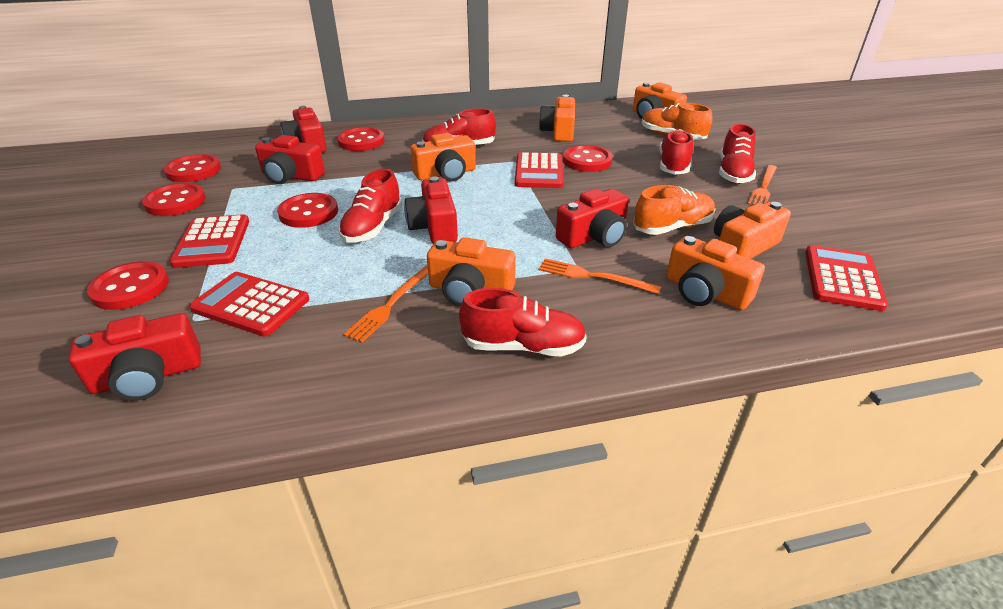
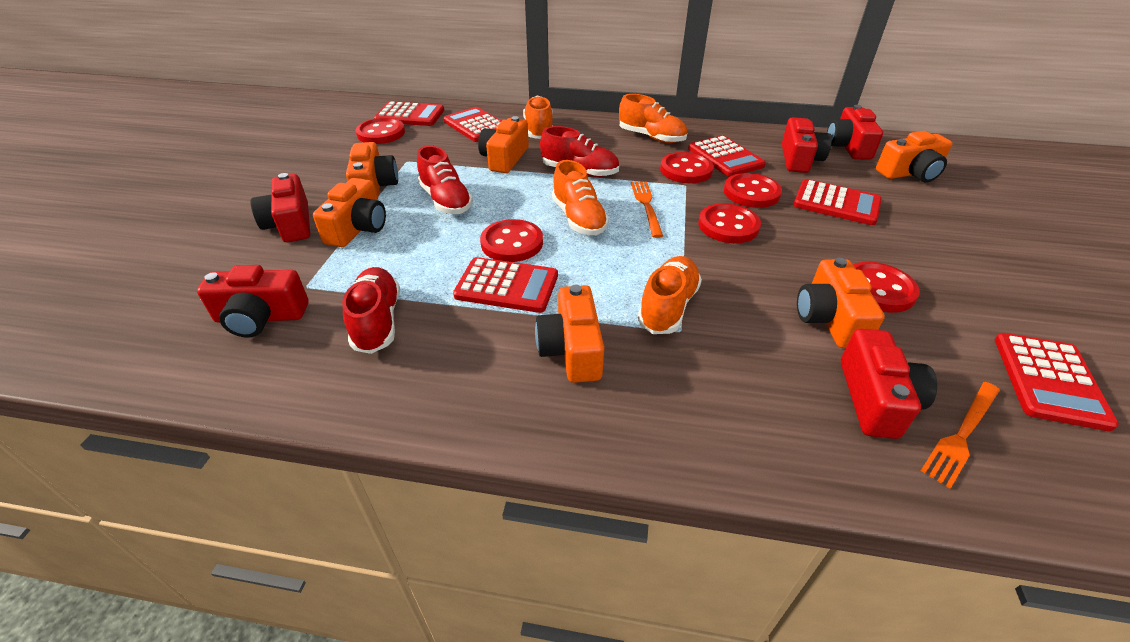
orange fork: 3 -> 2
orange shoe: 2 -> 4
red calculator: 4 -> 6
red shoe: 5 -> 3

